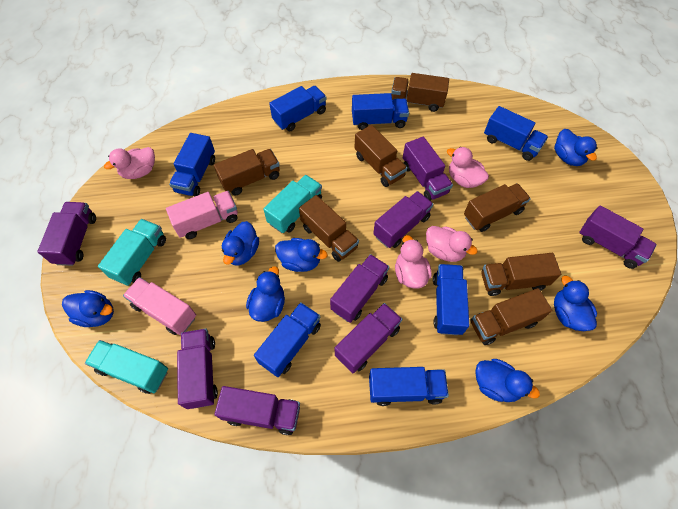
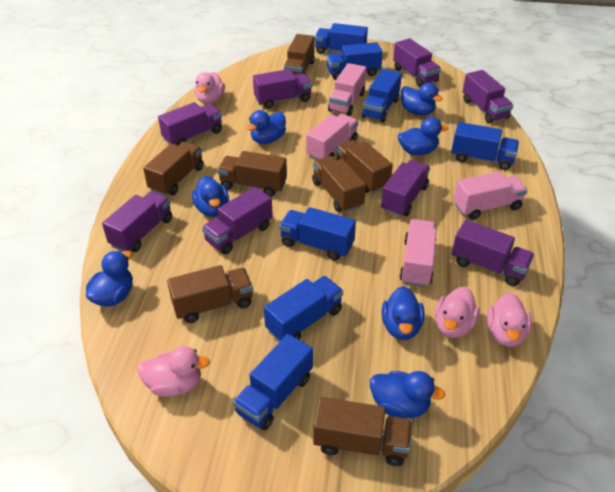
pink truck: 2 -> 4
turquoise truck: 3 -> 0

